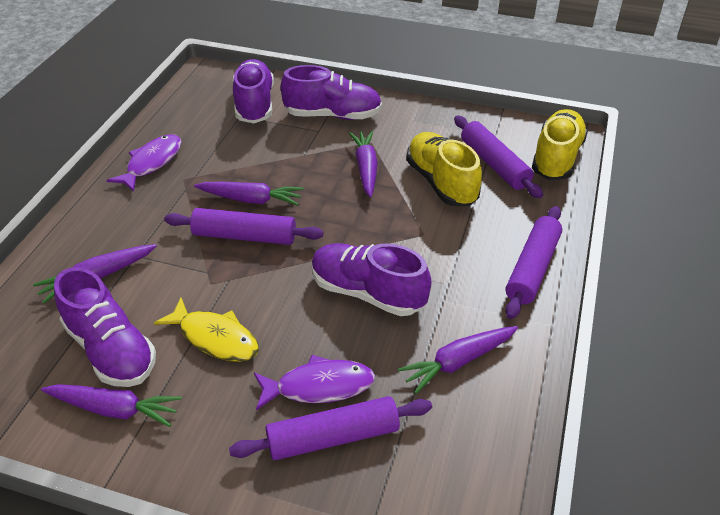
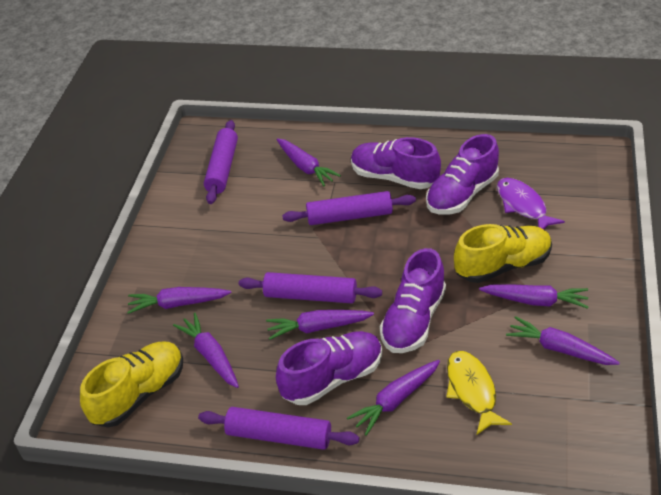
purple carrot: 5 -> 7
purple fish: 2 -> 1

